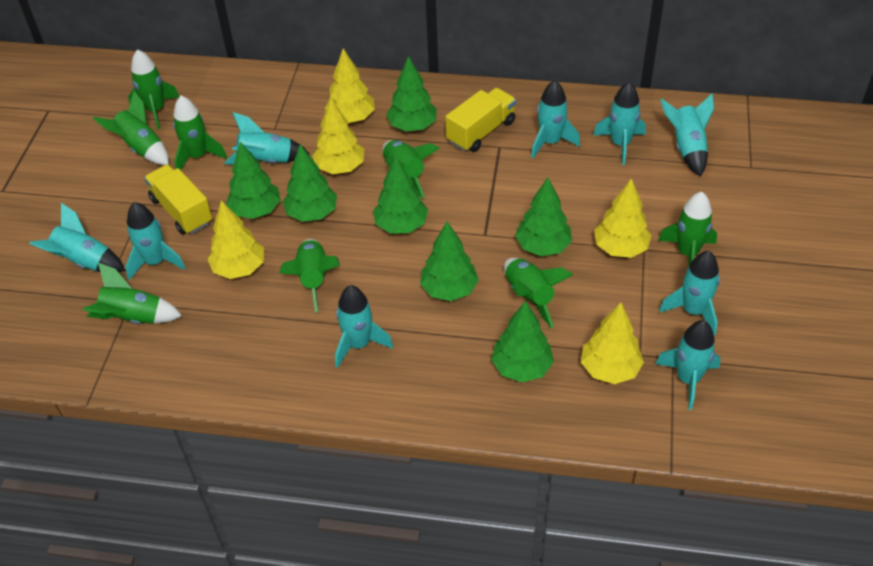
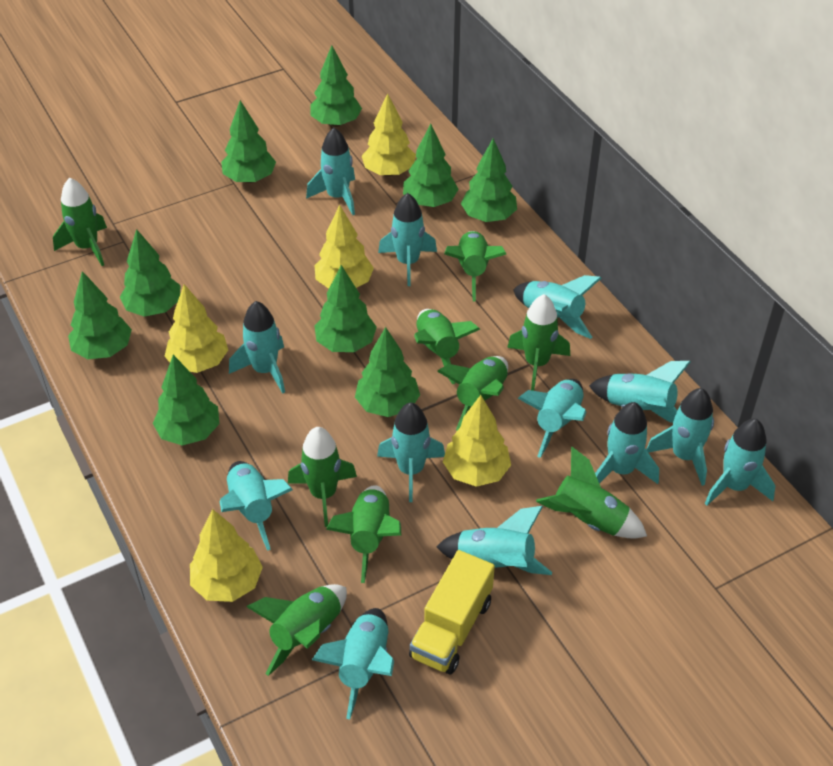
green rocket: 8 -> 9
green tree: 7 -> 9
turquoise rocket: 9 -> 13
yellow truck: 2 -> 1

